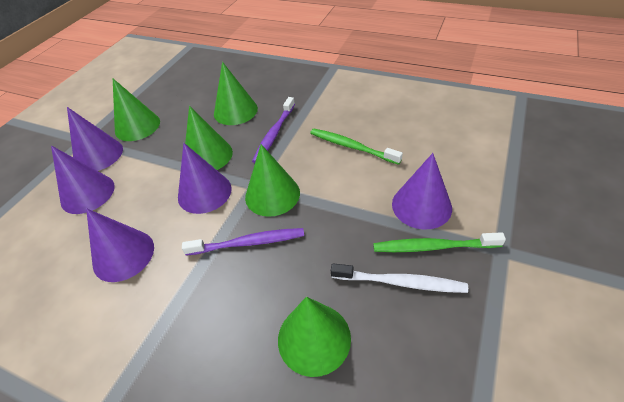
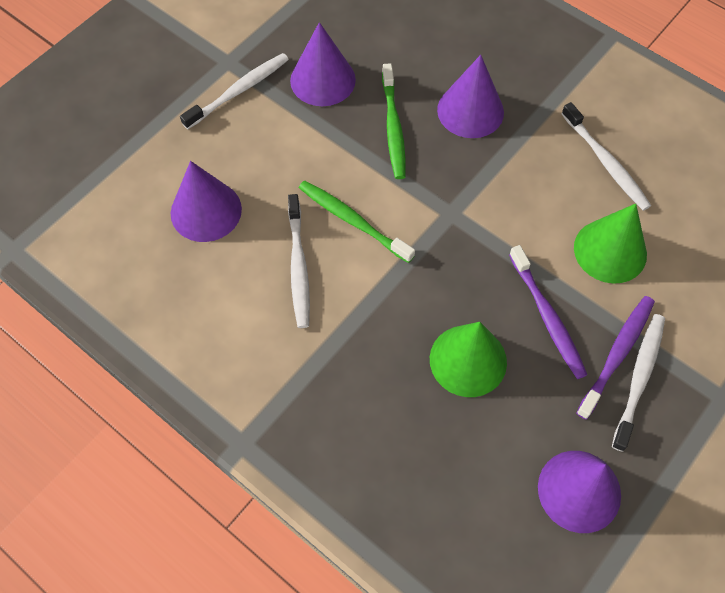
green cone: 5 -> 2
purple cone: 5 -> 4
white toothbrush: 1 -> 4

